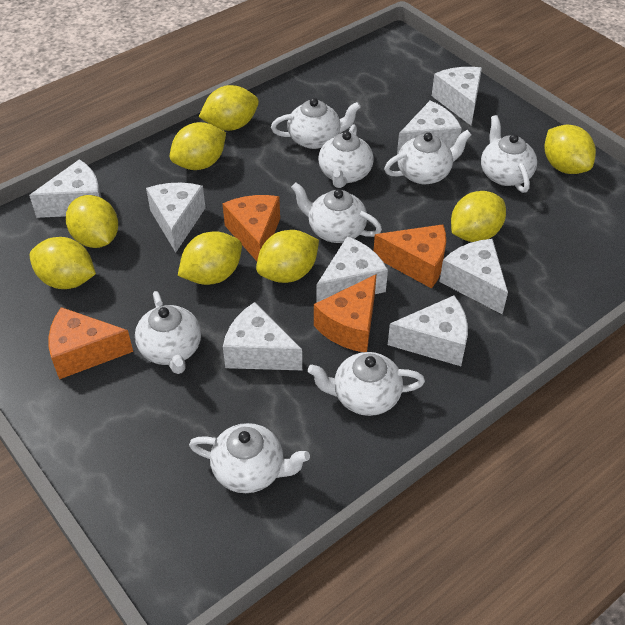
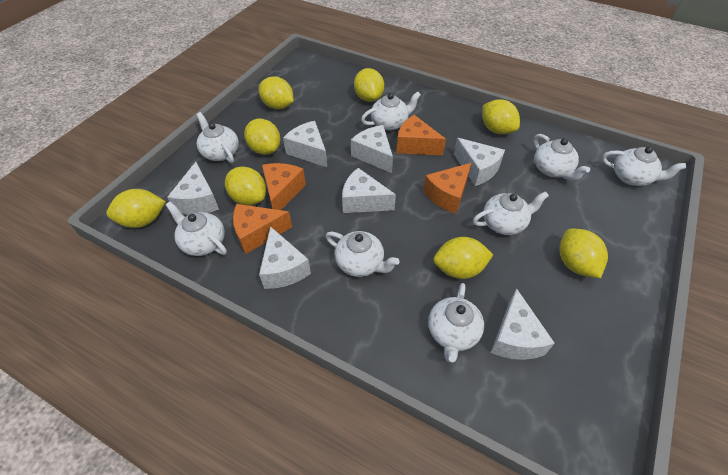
white cheese: 8 -> 7

